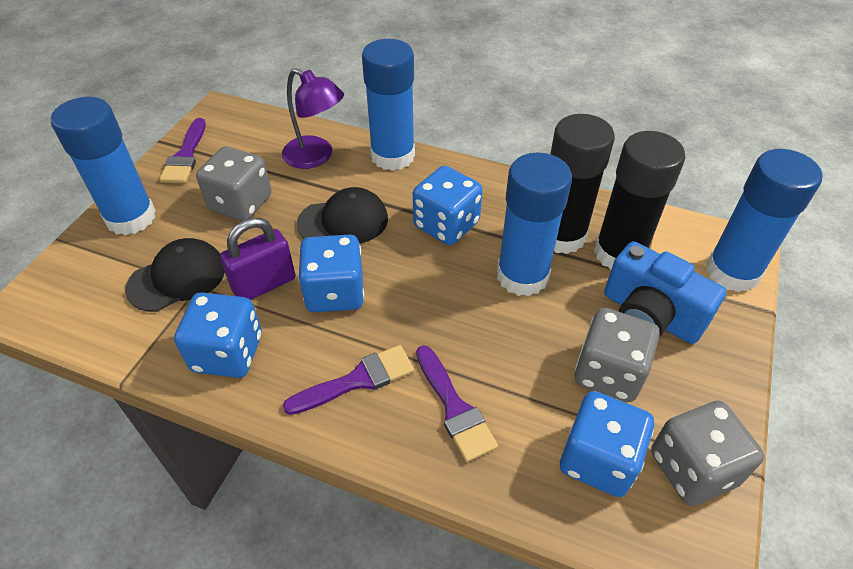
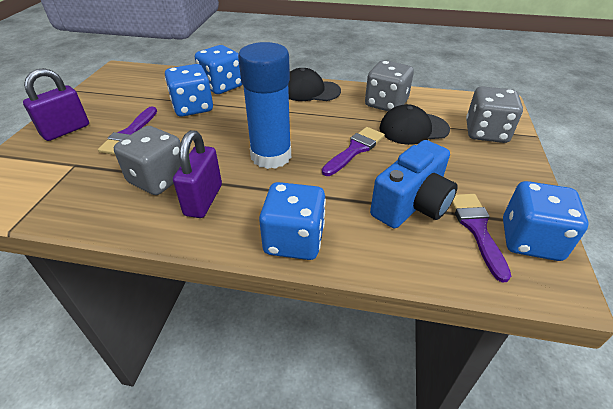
black glue stick: 2 -> 0
blue glue stick: 4 -> 1
purple lamp: 1 -> 0
purple padlock: 1 -> 2

